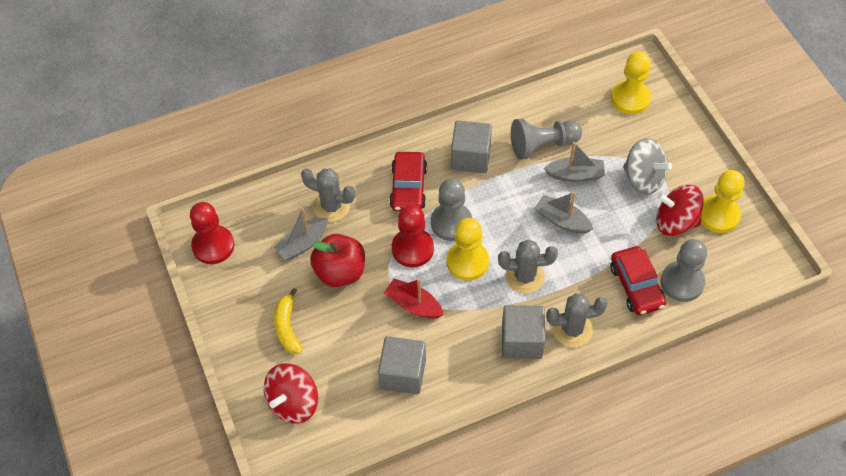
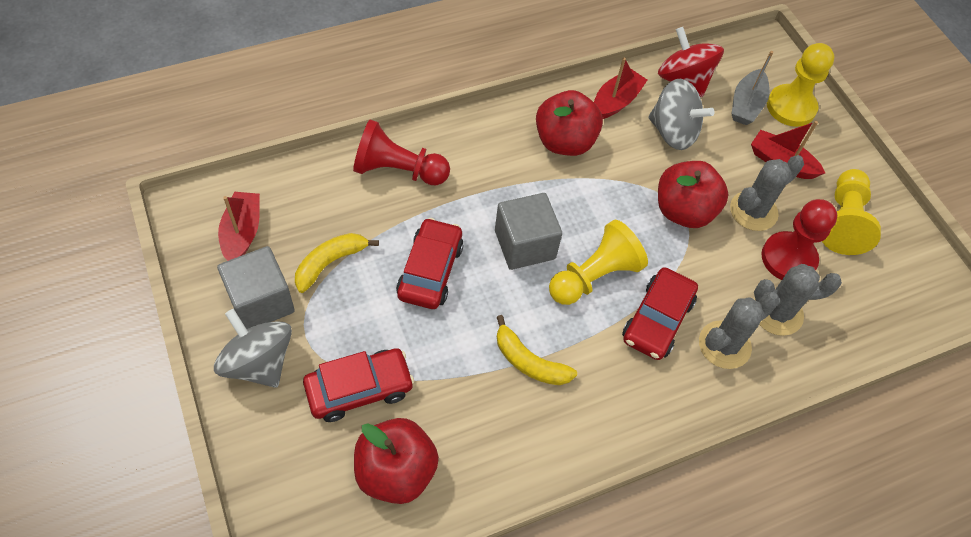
grey boat: 3 -> 1
grey cube: 3 -> 2
grey pawn: 3 -> 0
grey spinning top: 1 -> 2
red apple: 1 -> 3
red boat: 1 -> 3
red car: 2 -> 3
red spinning top: 2 -> 1
yellow banana: 1 -> 2

